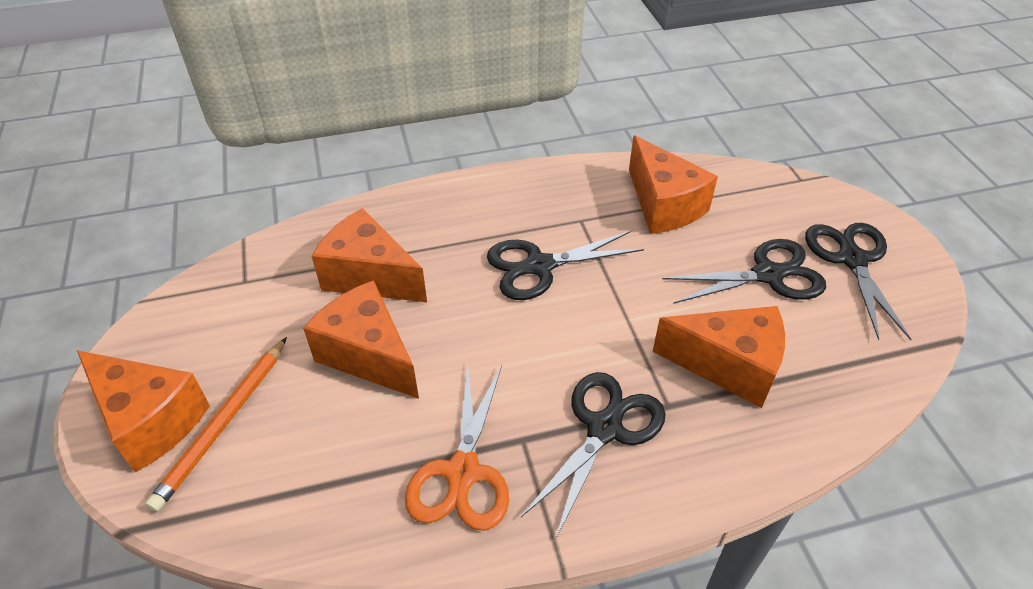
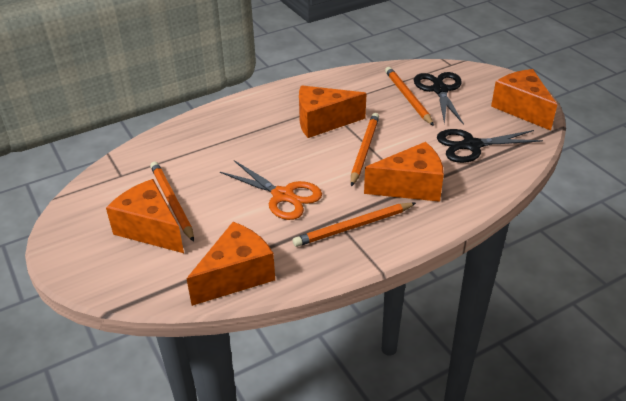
black scissors: 4 -> 2
orange pencil: 1 -> 4

